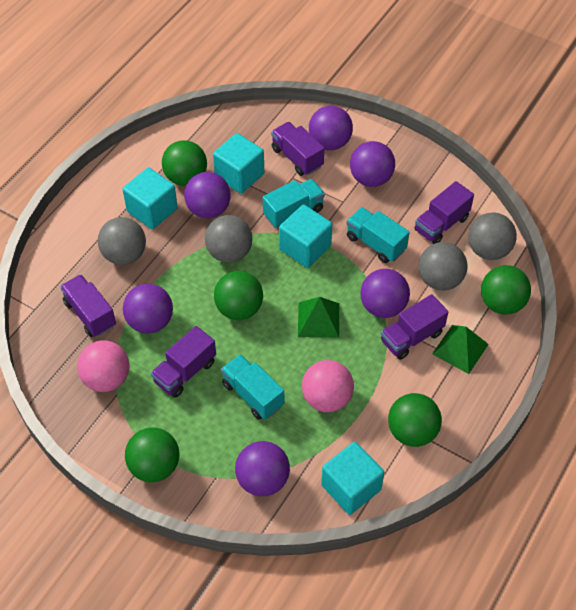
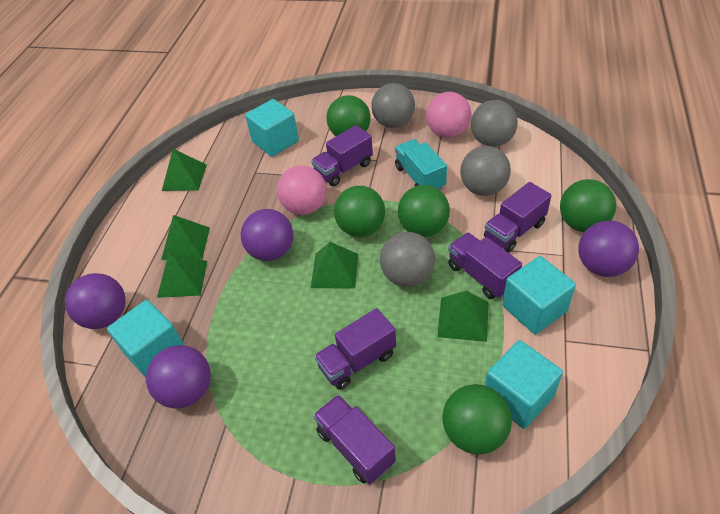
green pyramid: 2 -> 5
purple ball: 6 -> 4
turquoise truck: 3 -> 1

